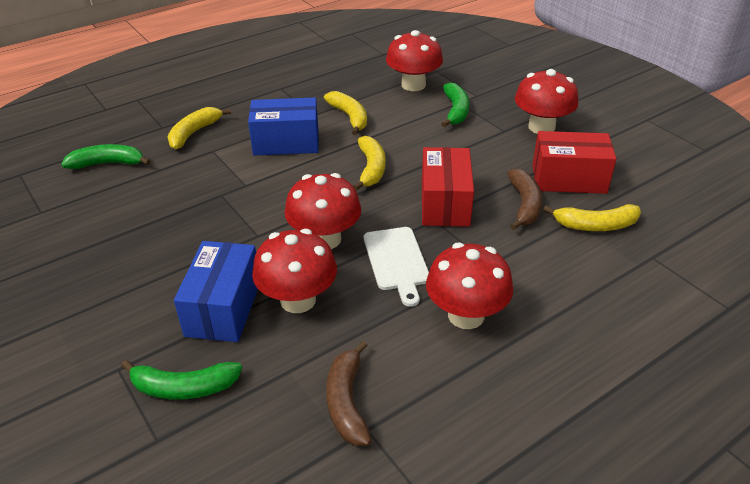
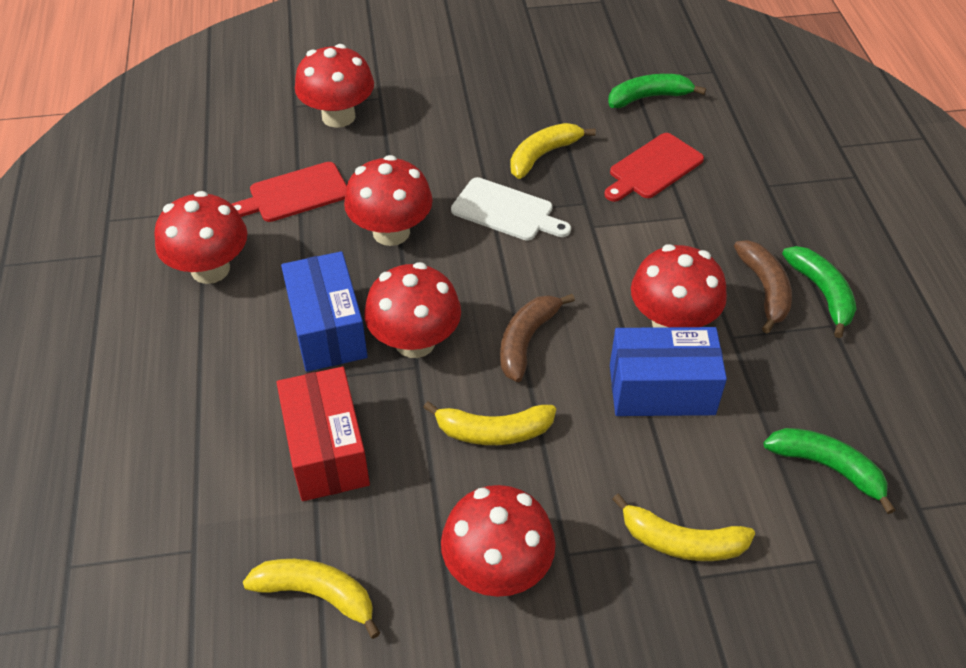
red box: 2 -> 1
red cutting board: 0 -> 2
red mushroom: 5 -> 6

